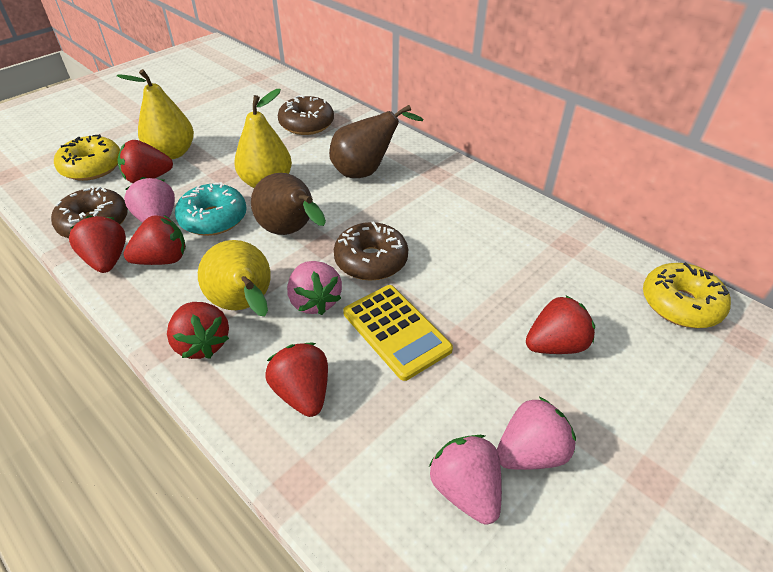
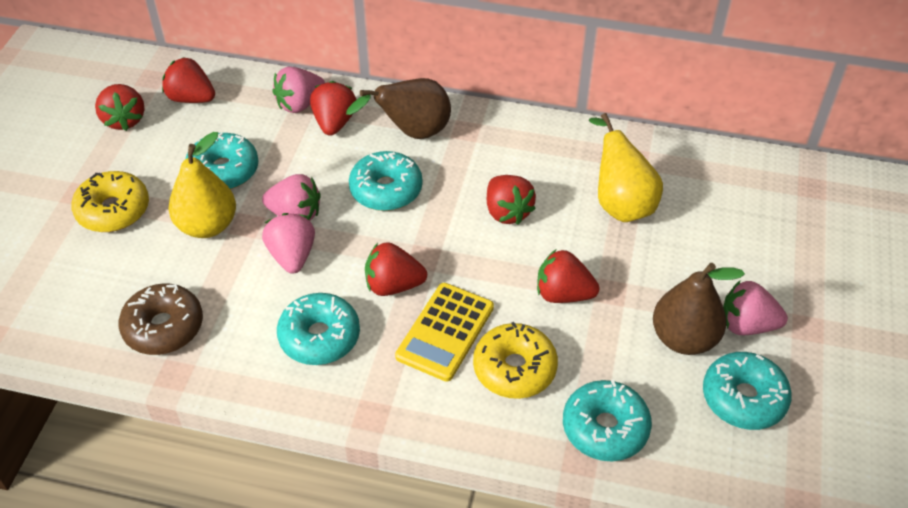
brown donut: 3 -> 1
turquoise donut: 1 -> 5
yellow pear: 3 -> 2

